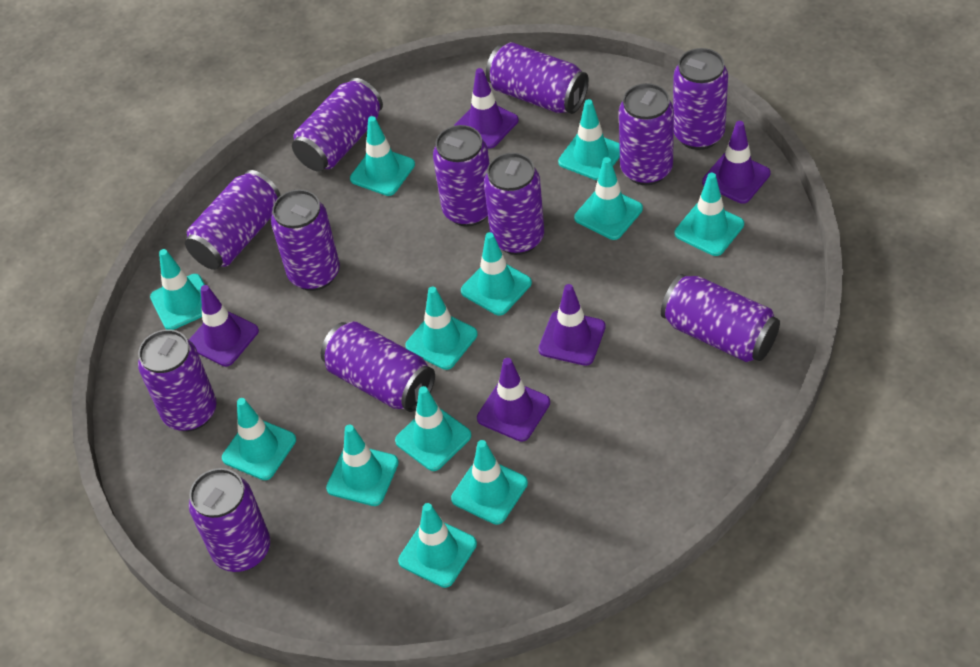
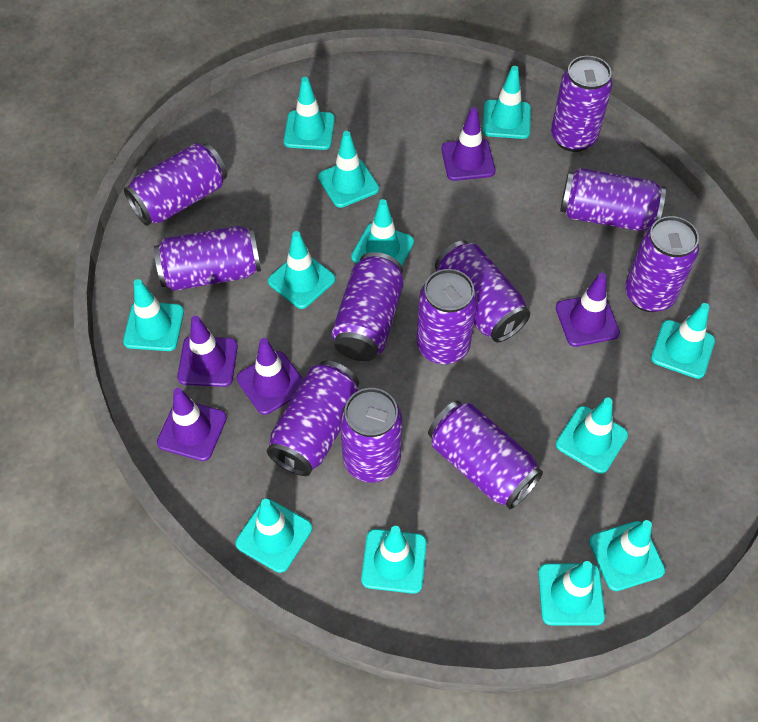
purple can: 12 -> 11

